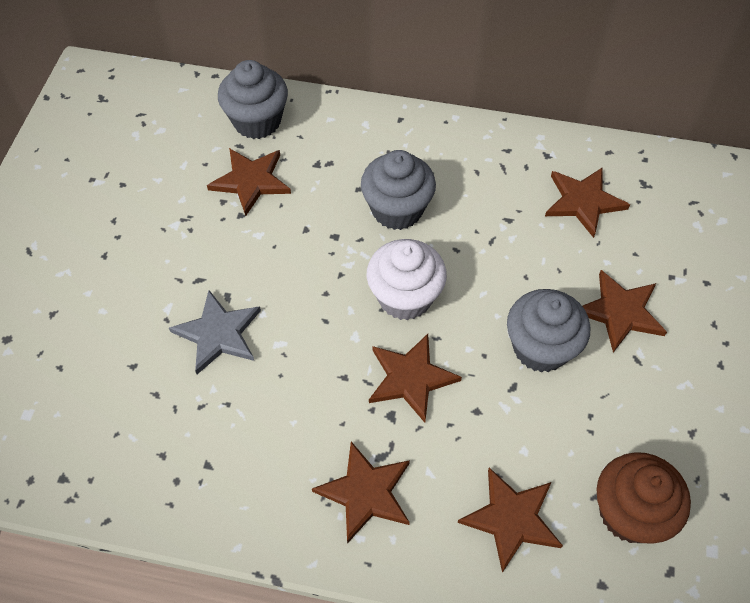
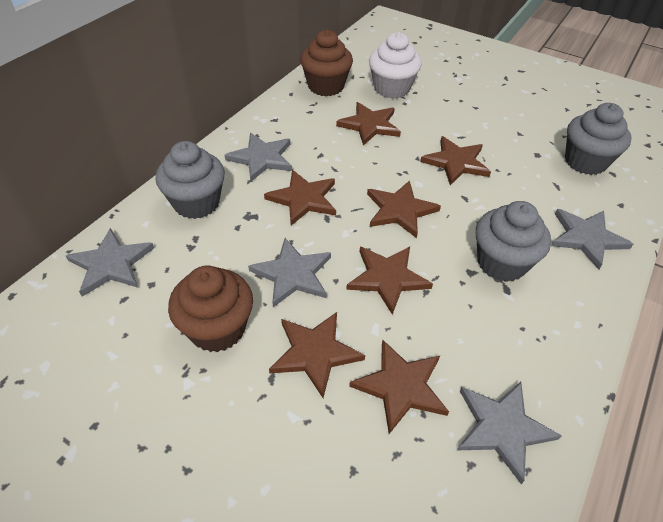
brown cupcake: 1 -> 2
brown star: 6 -> 7
grey star: 1 -> 5

